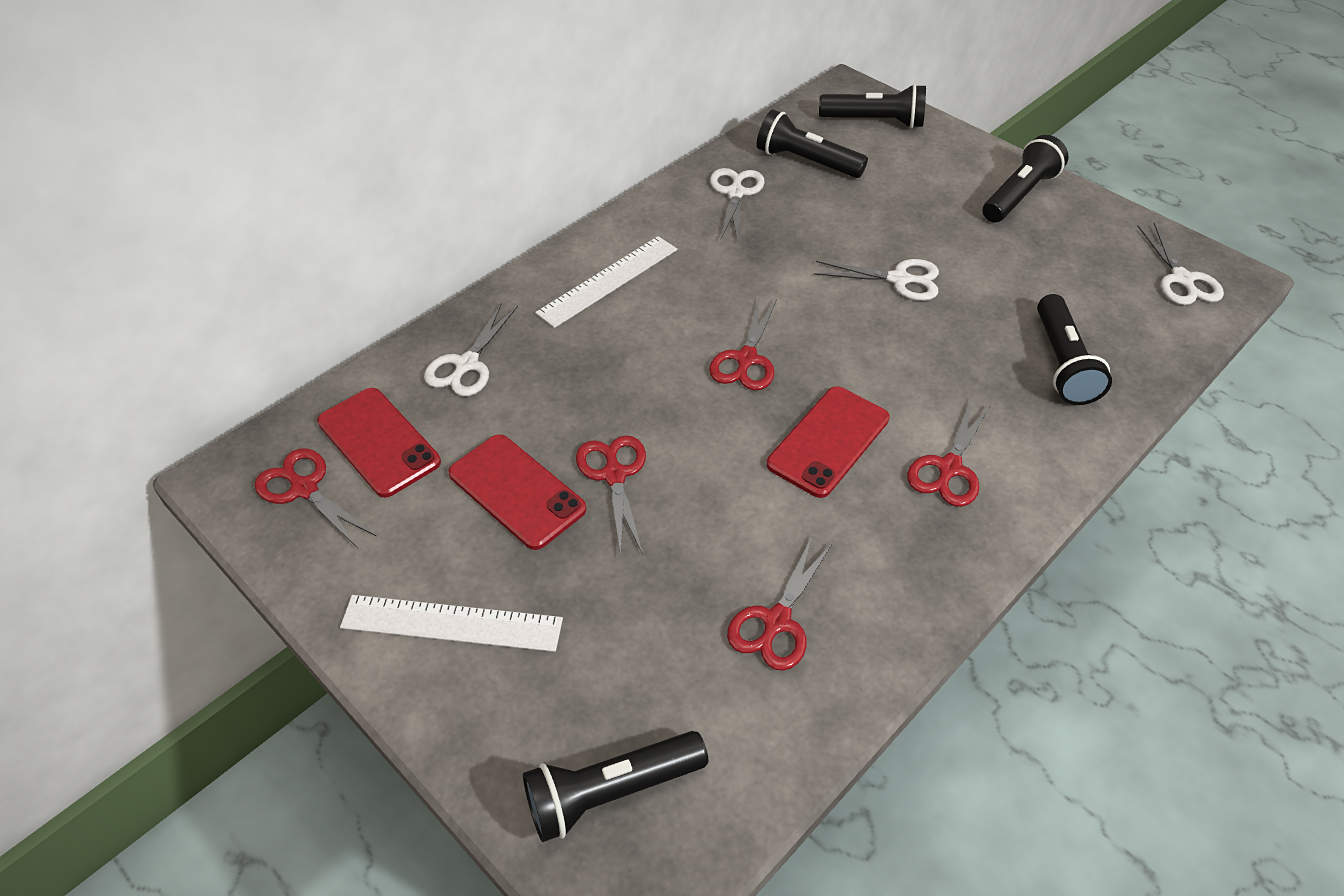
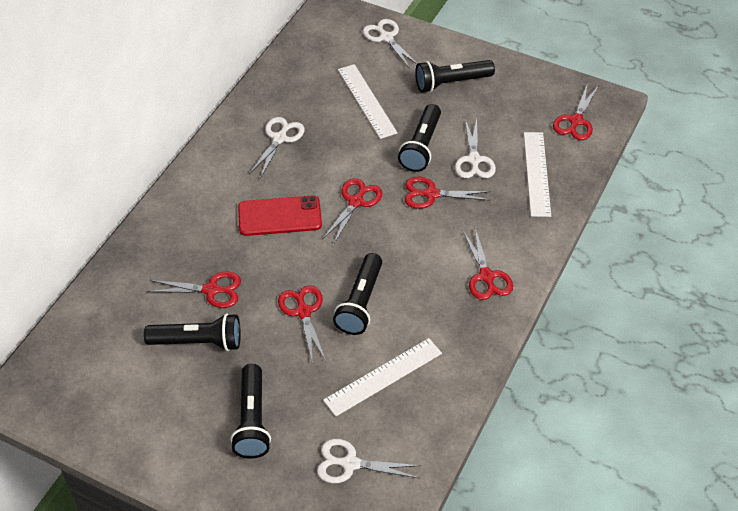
red phone: 3 -> 1
red scissors: 5 -> 6
white ruler: 2 -> 3

